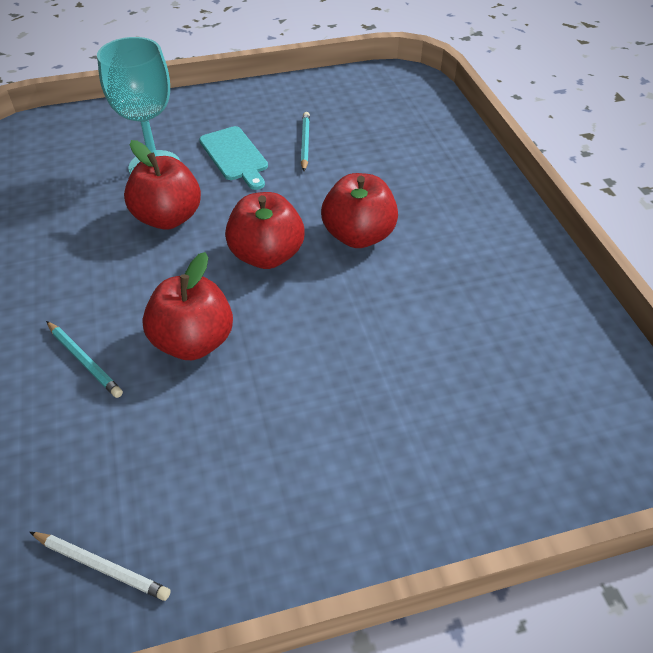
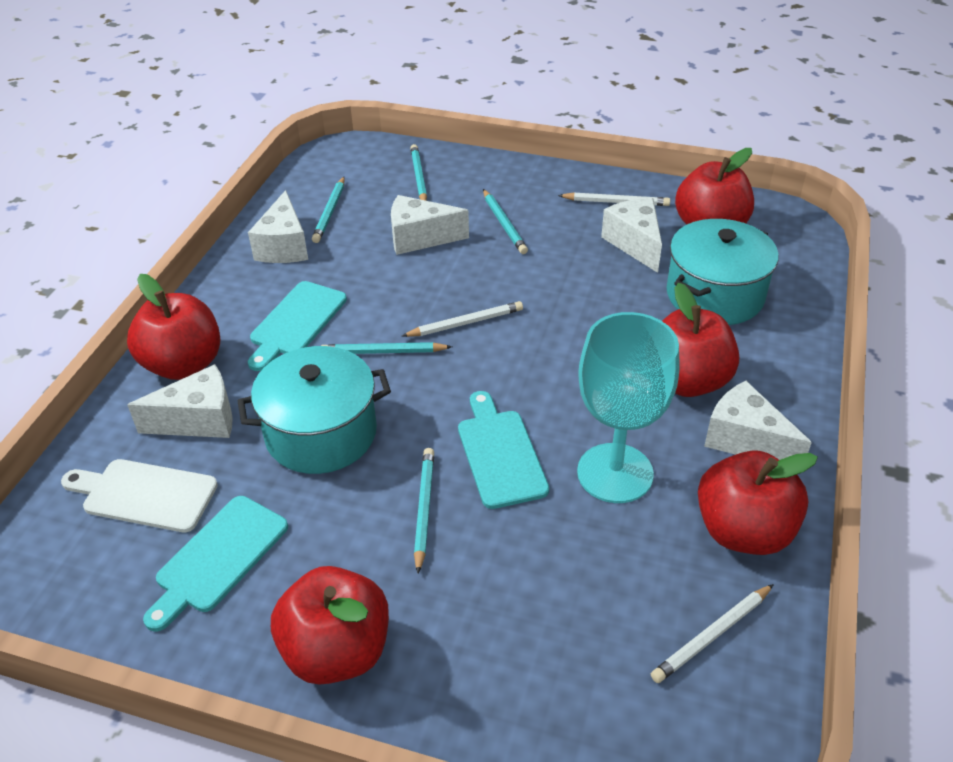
red apple: 4 -> 5
turquoise cutting board: 1 -> 3
turquoise pencil: 2 -> 5
turquoise pot: 0 -> 2
white cheese: 0 -> 5
white cutting board: 0 -> 1
white pencil: 1 -> 3

